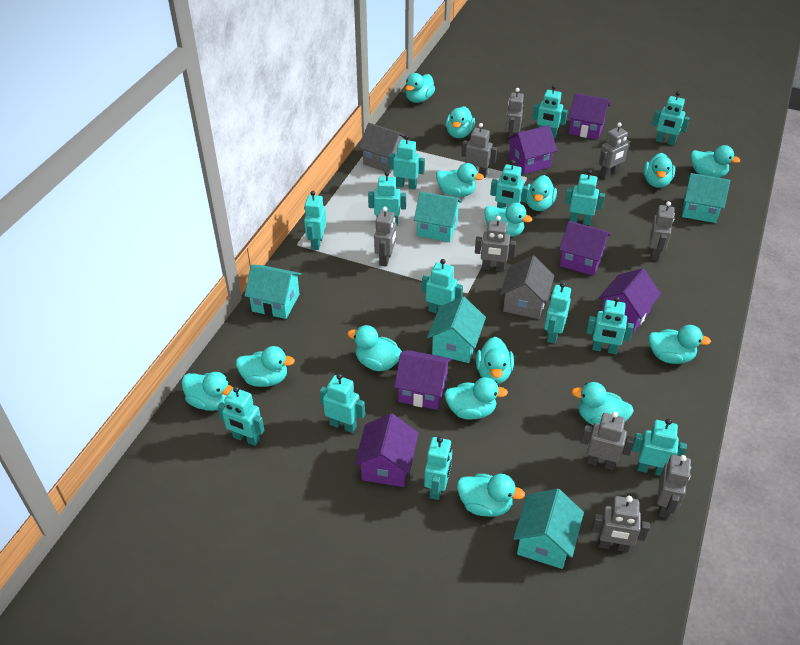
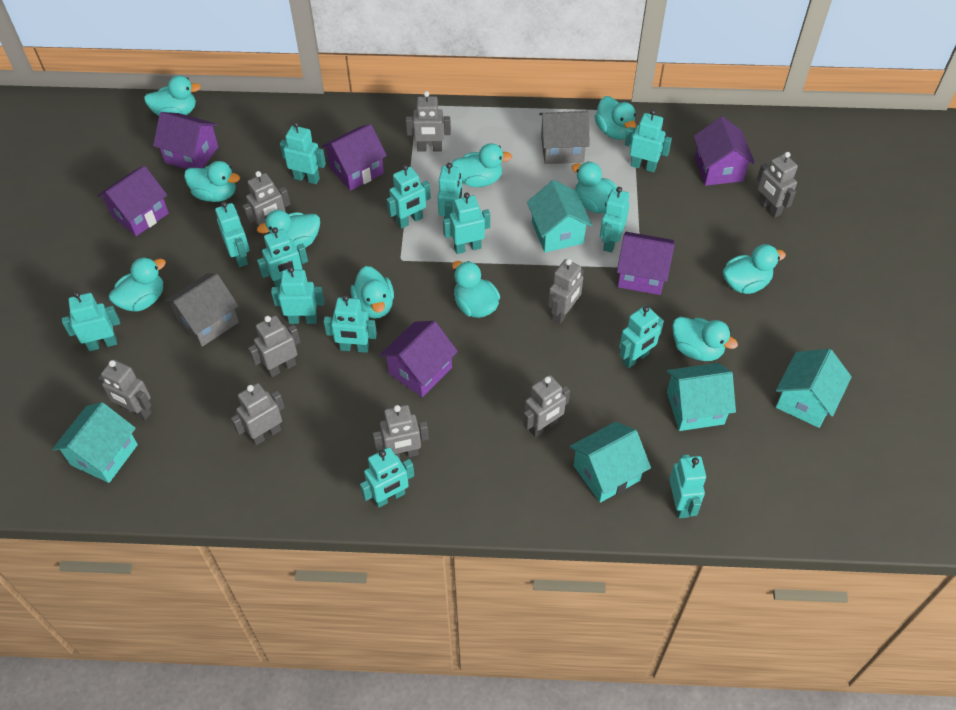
turquoise duck: 15 -> 11

